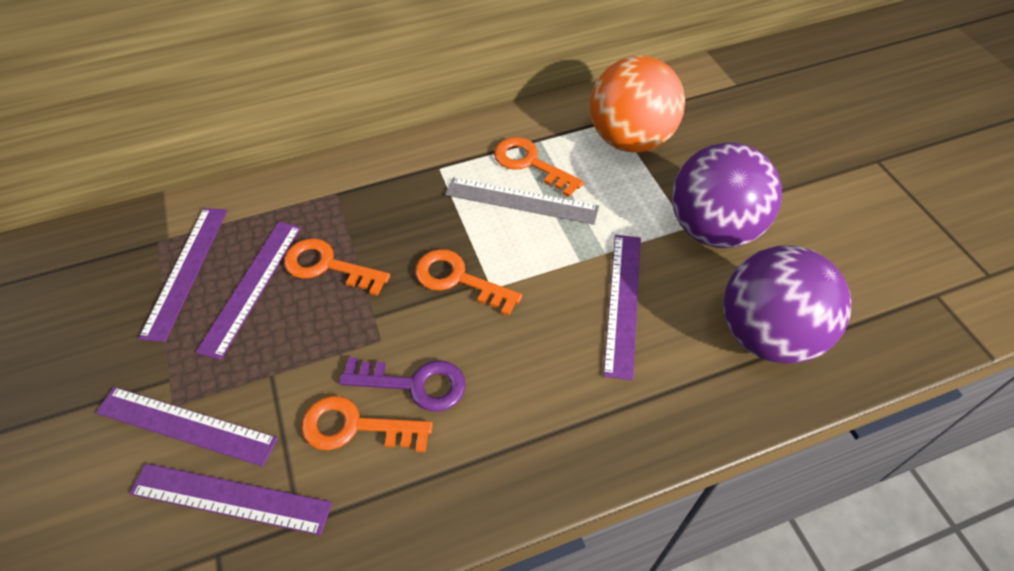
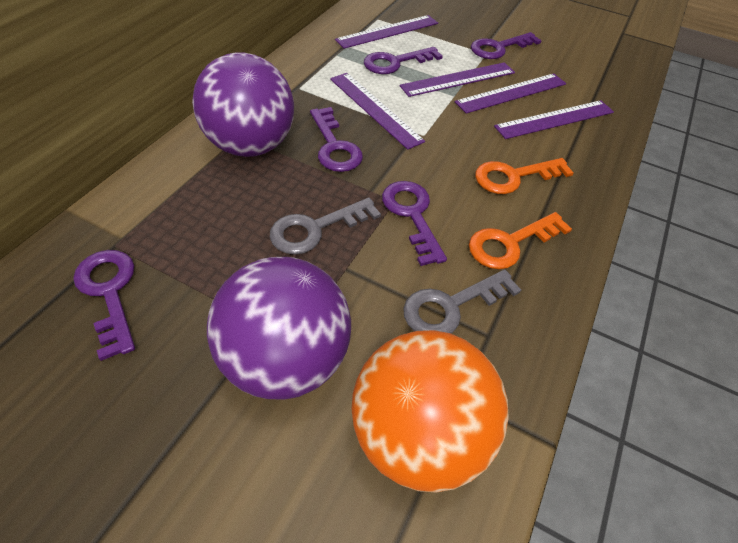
grey key: 0 -> 2
grey ruler: 1 -> 0
orange key: 4 -> 2
purple key: 1 -> 5

